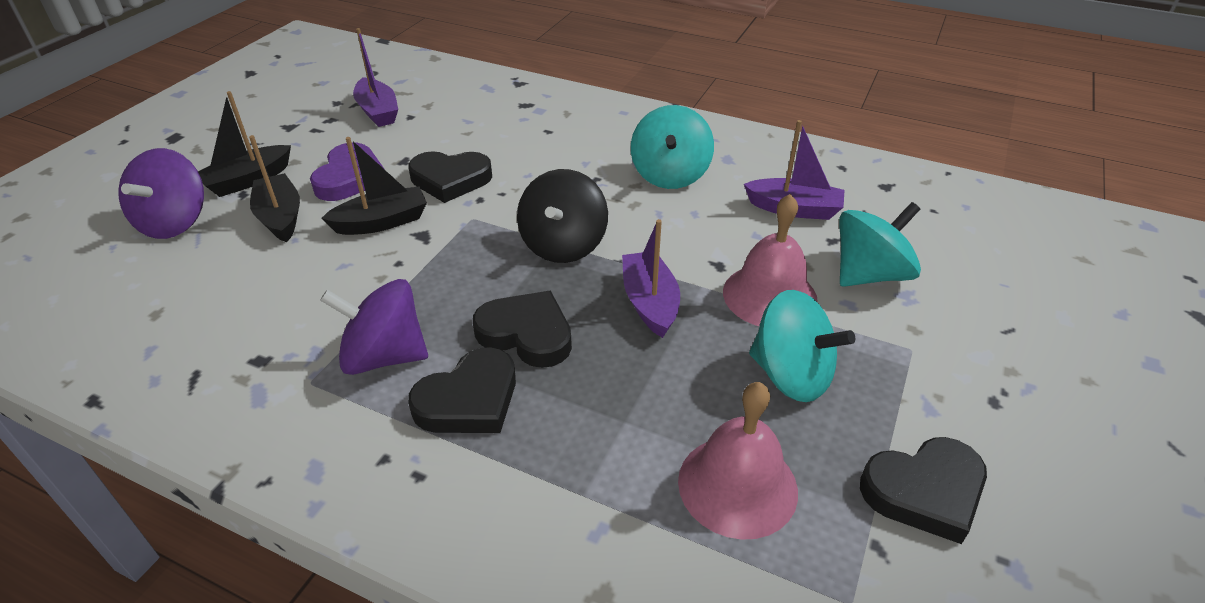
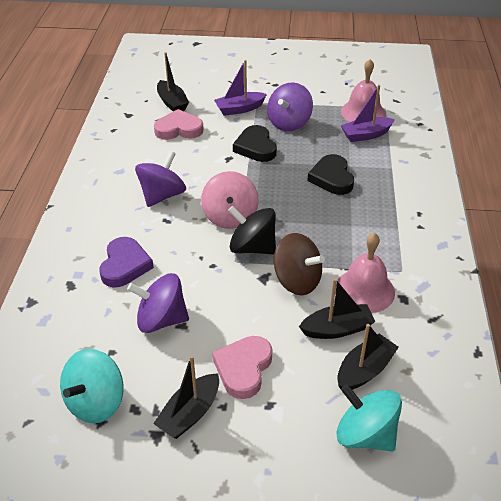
black boat: 3 -> 4
black heart: 4 -> 2
brown spinning top: 0 -> 1
pink heart: 0 -> 2
pink spinning top: 0 -> 1
purple boat: 3 -> 2
purple spinning top: 2 -> 3
turquoise spinning top: 3 -> 2

